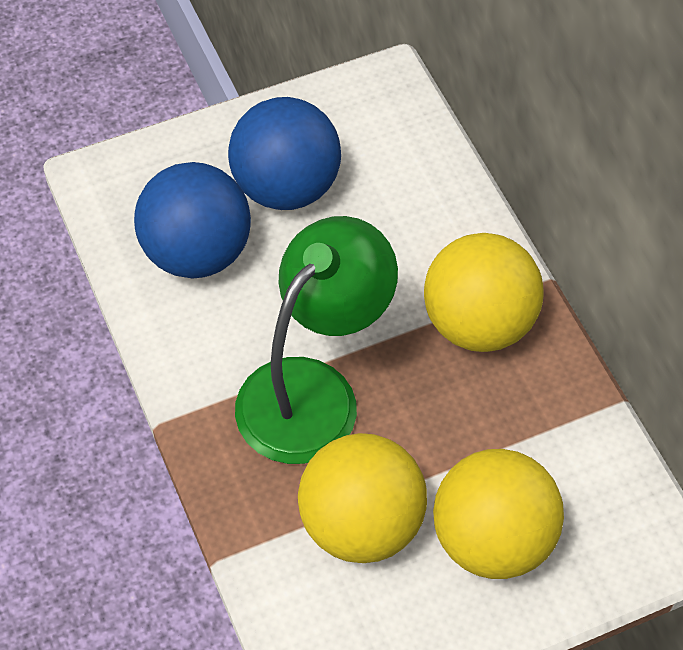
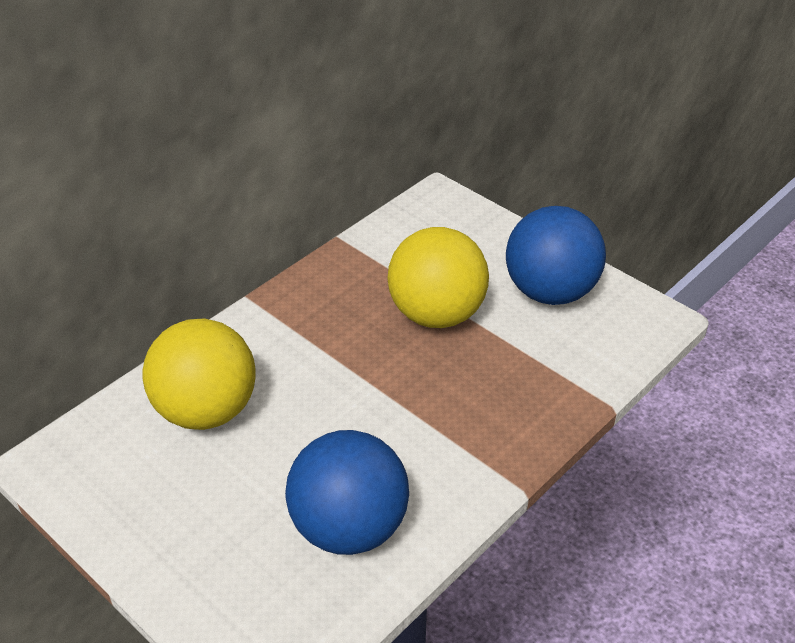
green lamp: 1 -> 0
yellow ball: 3 -> 2

